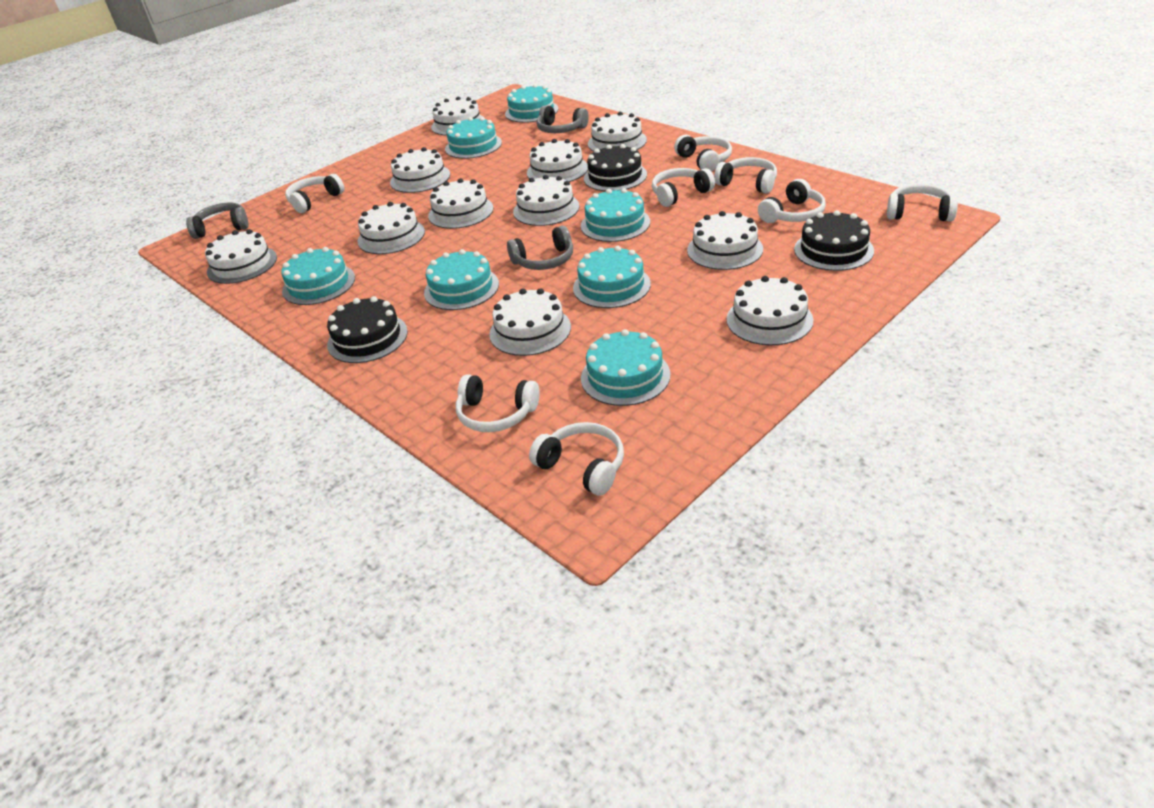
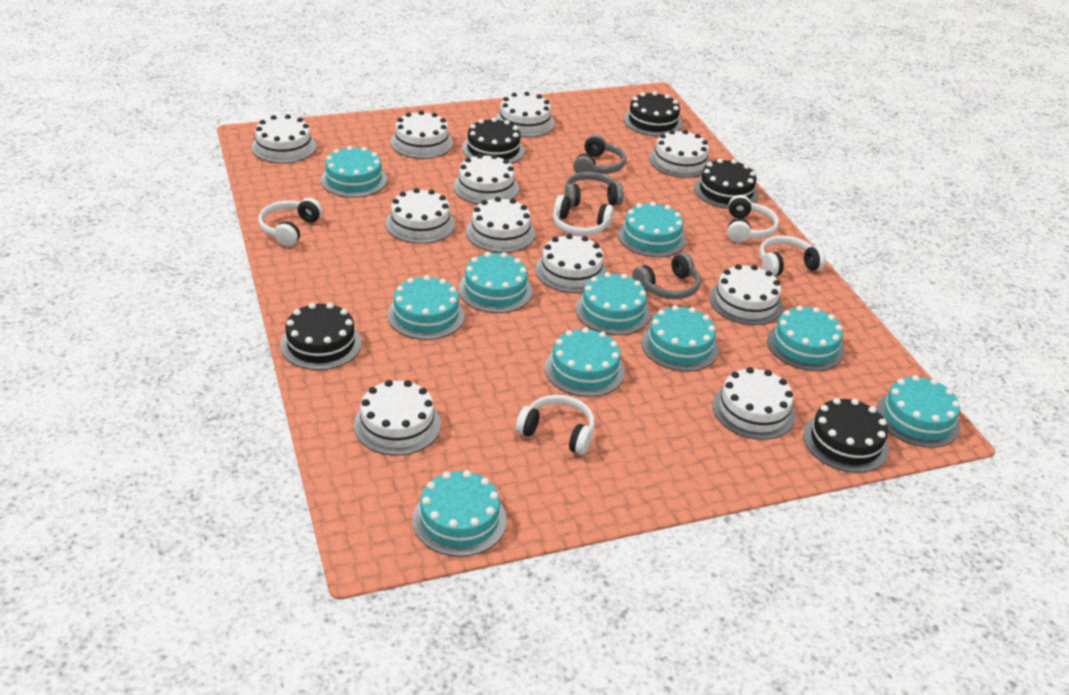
black cake: 3 -> 5
turquoise cake: 7 -> 10
white headphones: 8 -> 5

